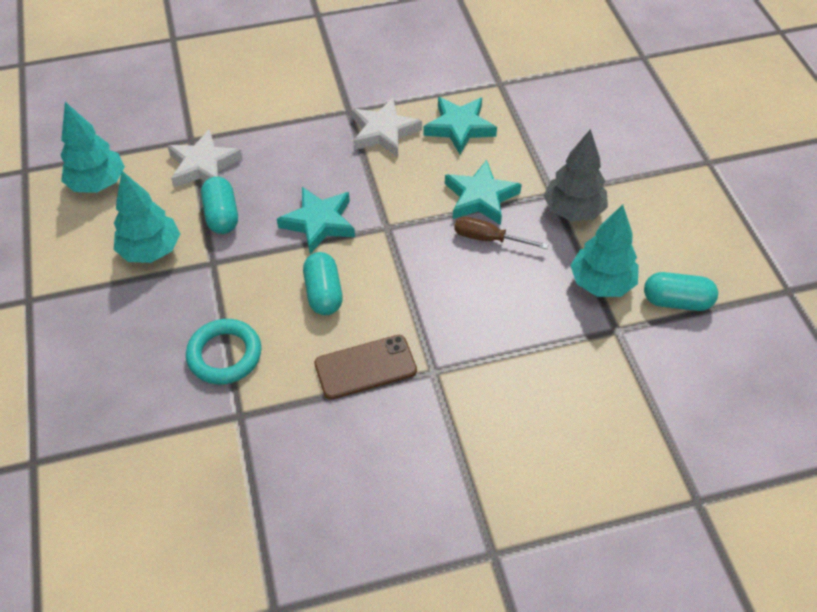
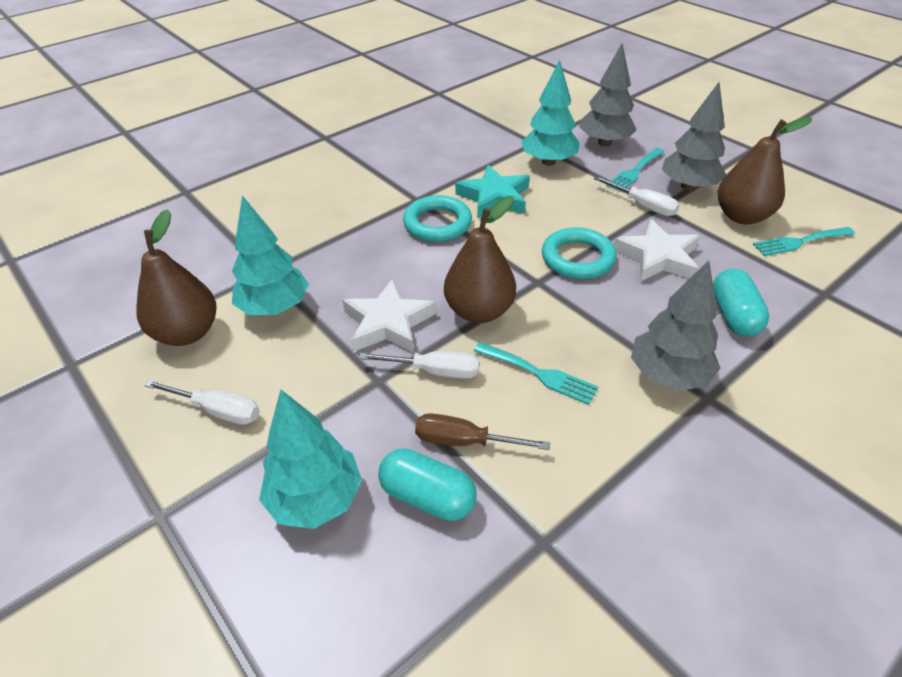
brown pear: 0 -> 3
brown phone: 1 -> 0
grey tree: 1 -> 3
turquoise capsule: 3 -> 2
turquoise fork: 0 -> 3
turquoise ring: 1 -> 2
turquoise star: 3 -> 1
white screwdriver: 0 -> 3

